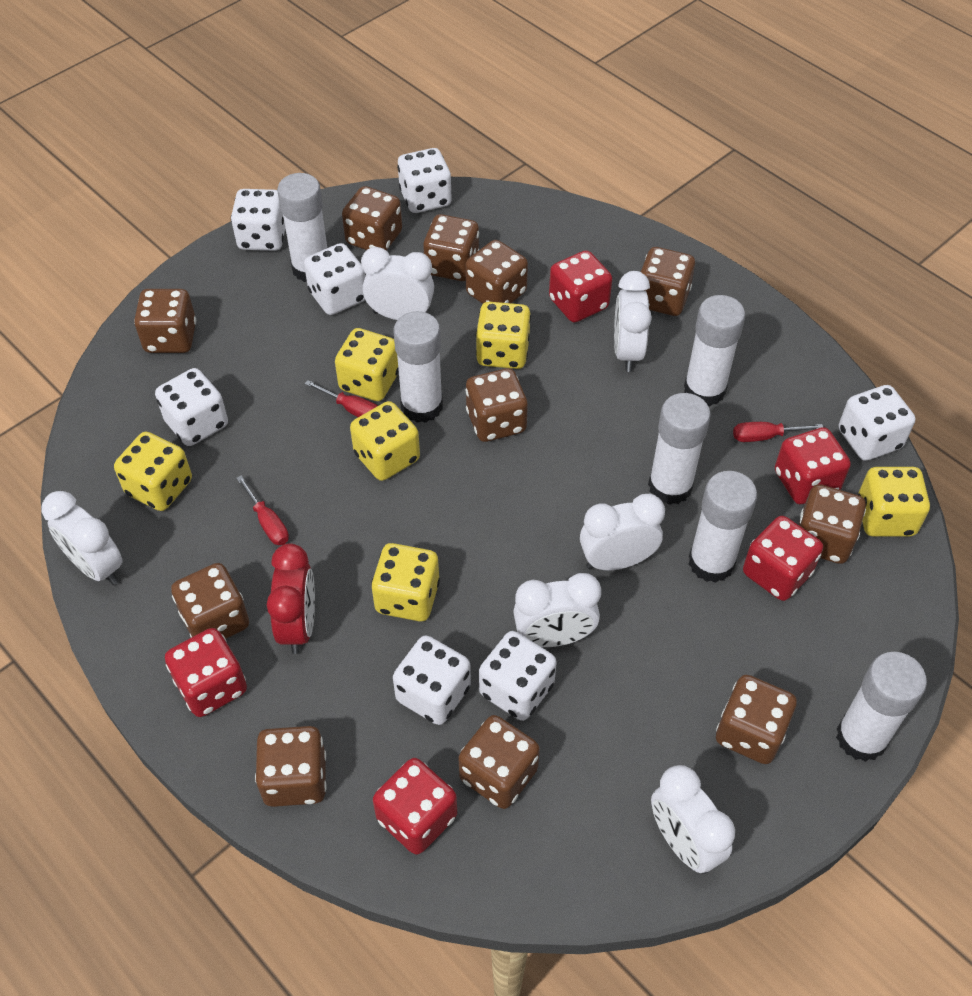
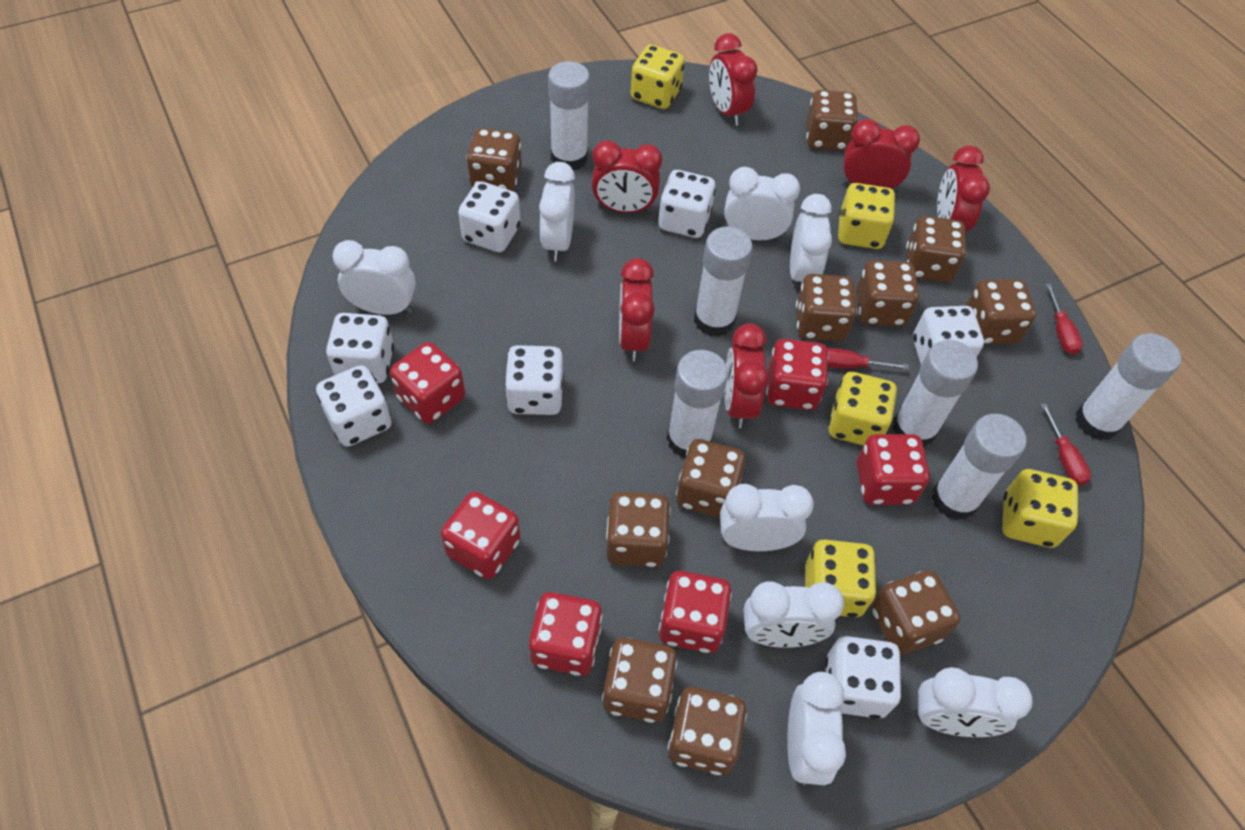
red clock: 1 -> 6
red dice: 5 -> 6
white clock: 6 -> 8
yellow dice: 6 -> 5

